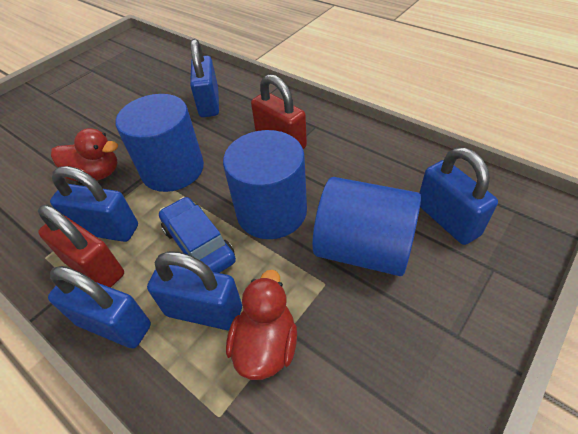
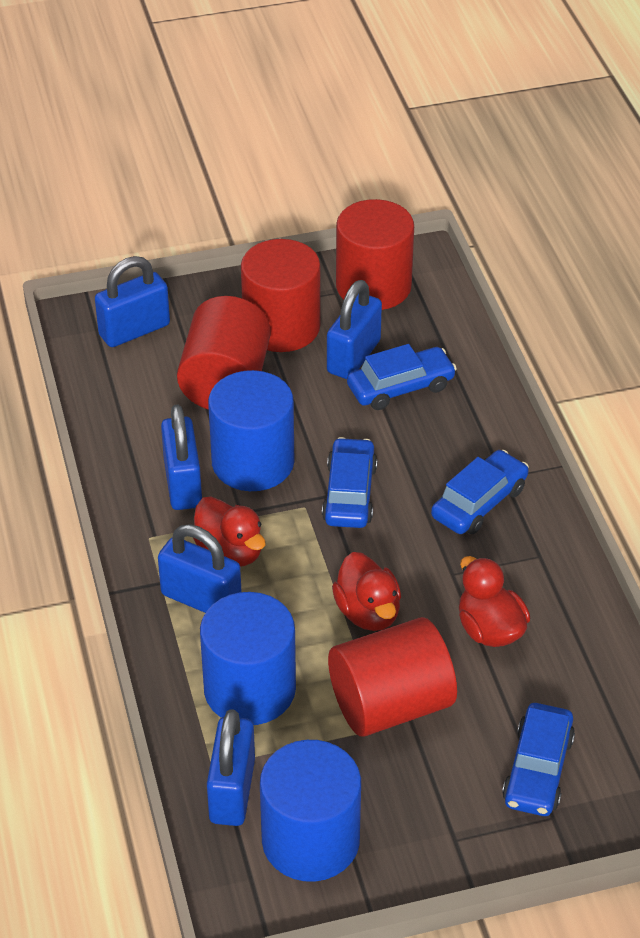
blue car: 1 -> 4
red cylinder: 0 -> 4
red duck: 2 -> 3
red padlock: 2 -> 0

